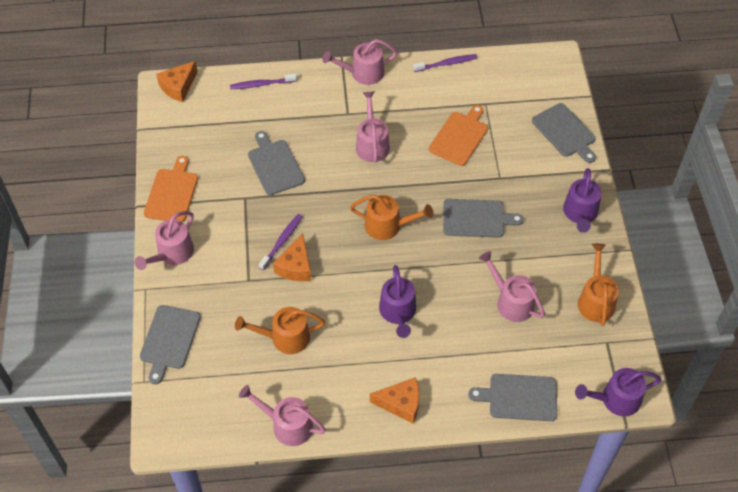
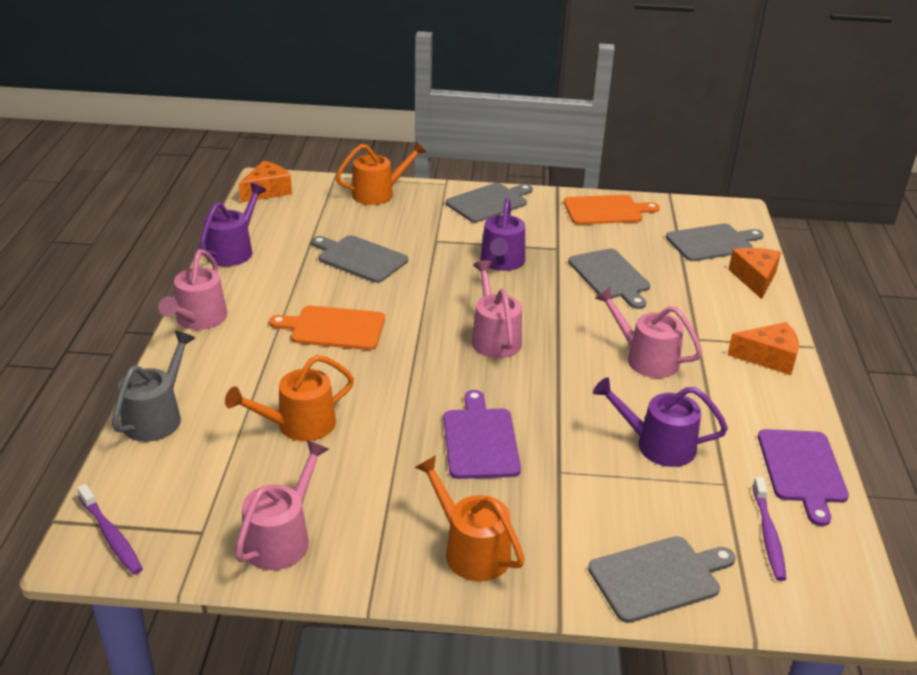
grey watering can: 0 -> 1
pink watering can: 5 -> 4
purple cutting board: 0 -> 2
purple toothbrush: 3 -> 2

